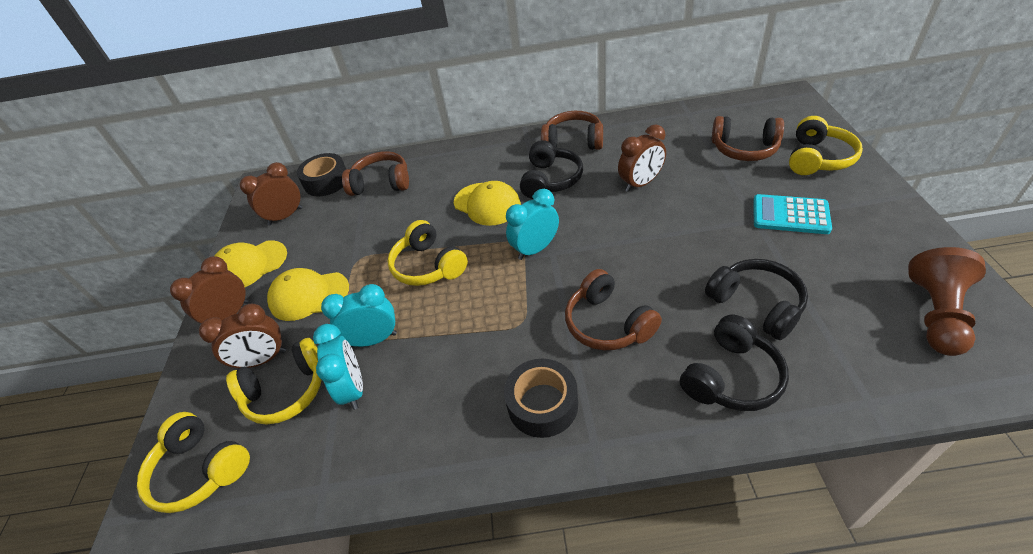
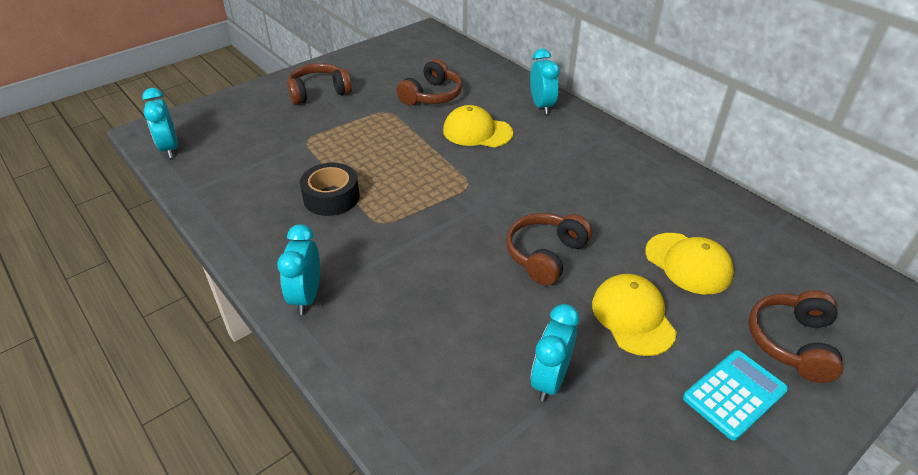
black headphones: 3 -> 0
black tape: 2 -> 1
brown clock: 4 -> 0
brown pawn: 1 -> 0
turquoise clock: 3 -> 4
yellow headphones: 4 -> 0

